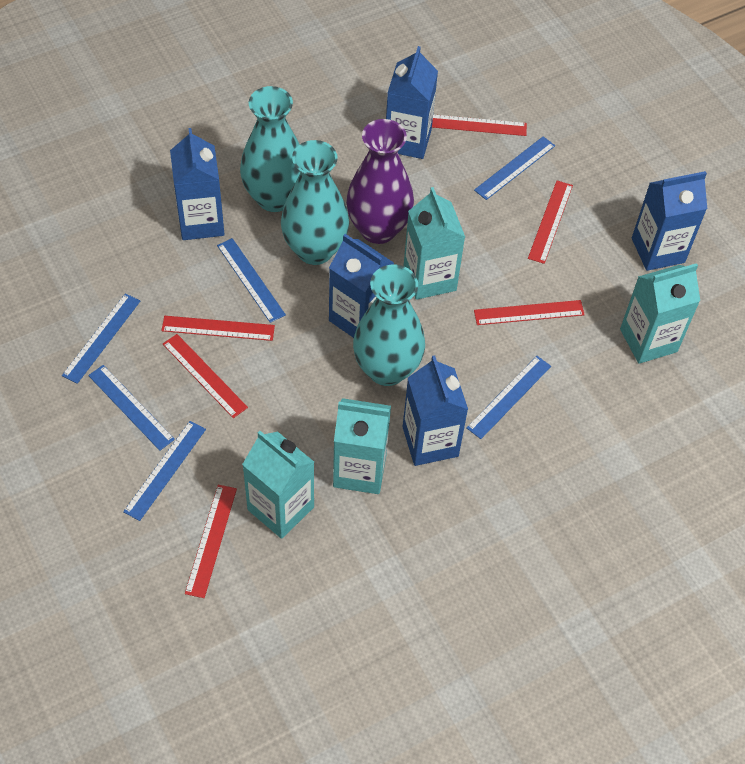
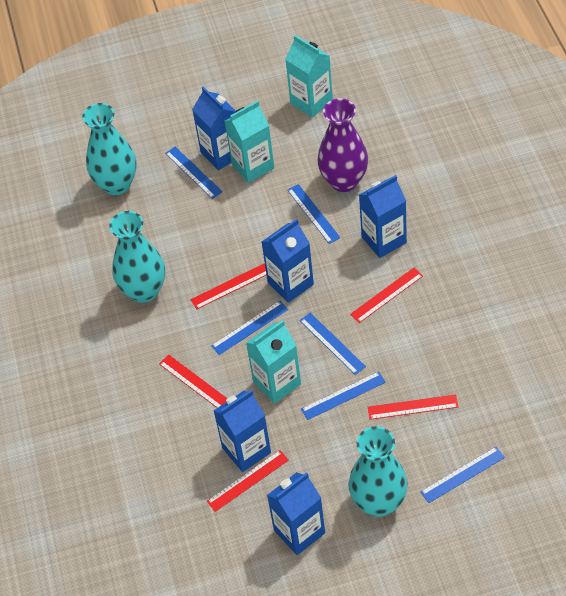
red ruler: 6 -> 5
turquoise carton: 4 -> 3

